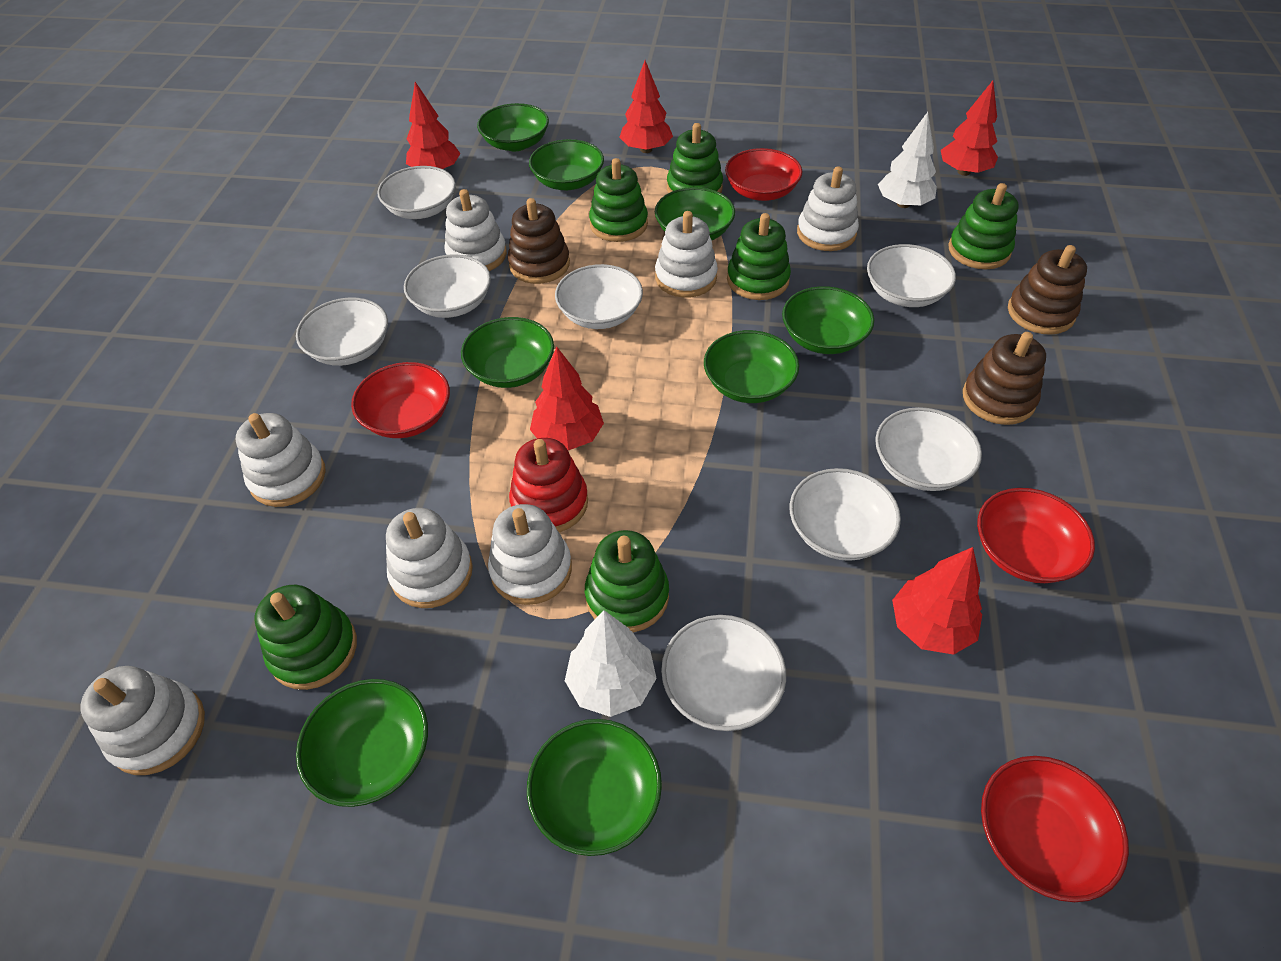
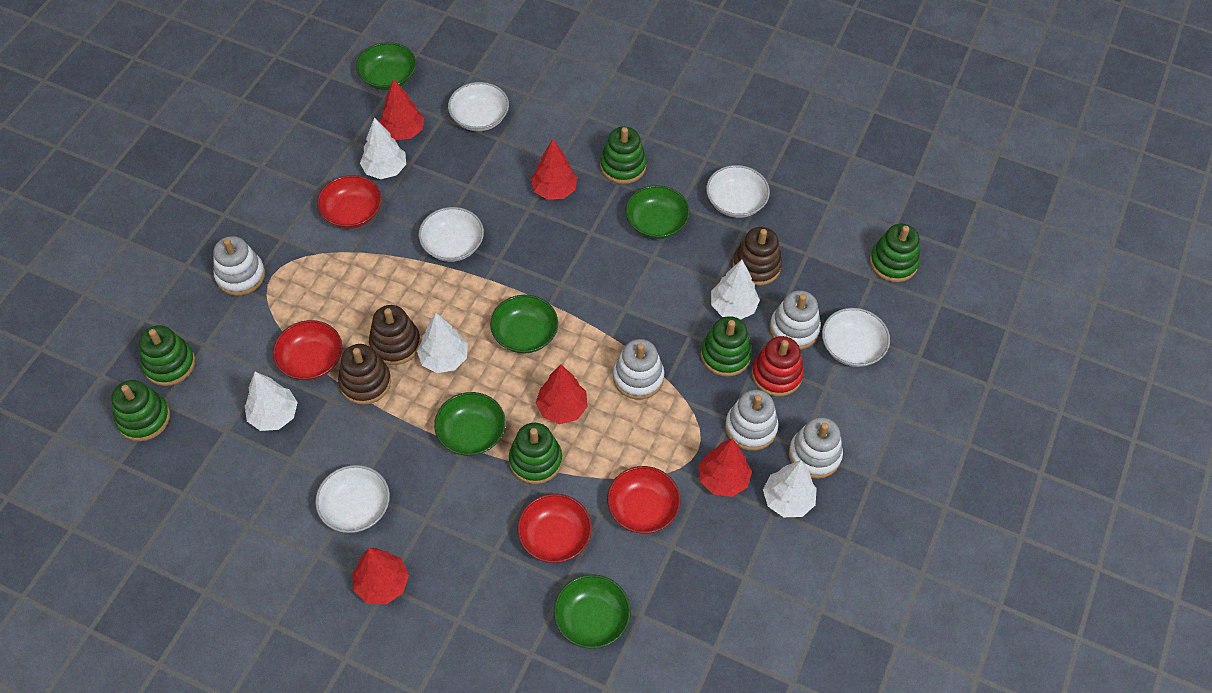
green bowl: 8 -> 5
white bowl: 8 -> 5
white stacking toy: 7 -> 5
white tree: 2 -> 5

